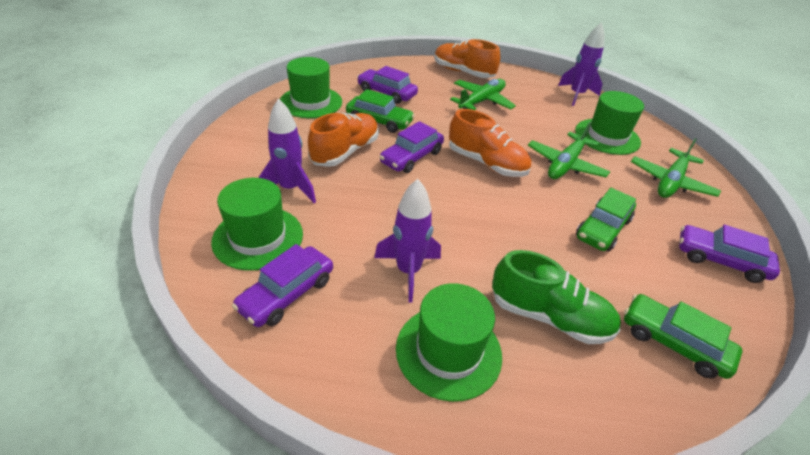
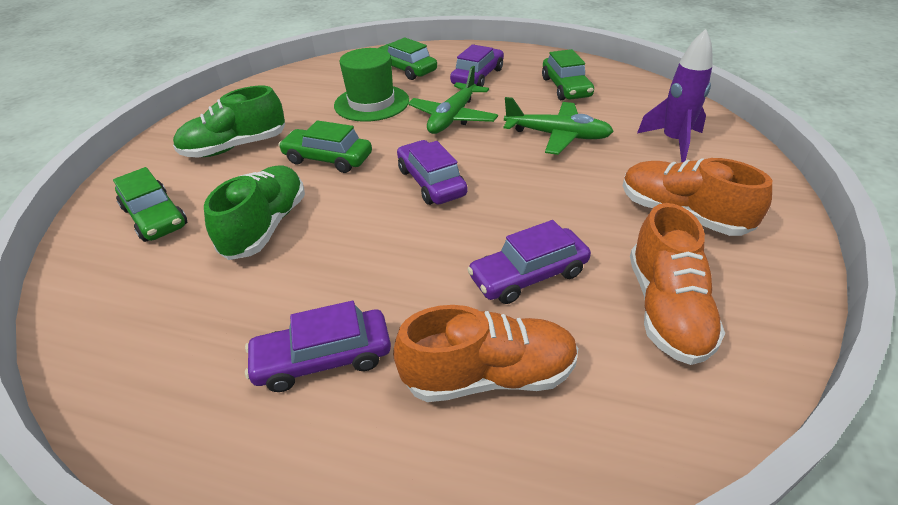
green car: 3 -> 4
green hat: 4 -> 1
green plane: 3 -> 2
green shoe: 1 -> 2
purple rocket: 3 -> 1

